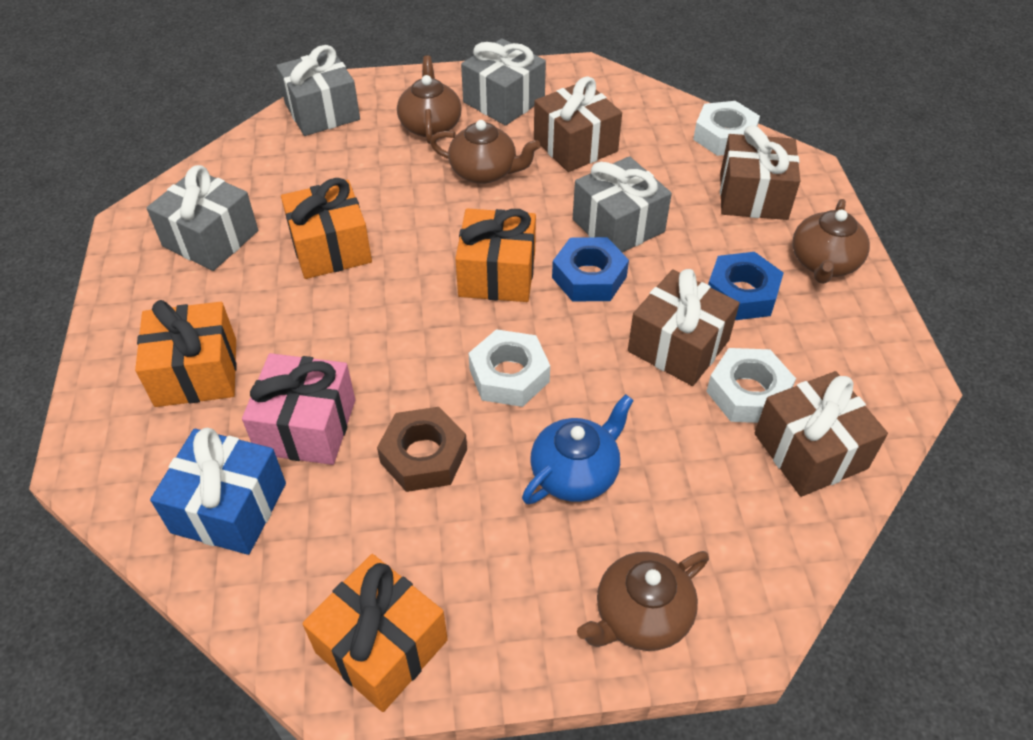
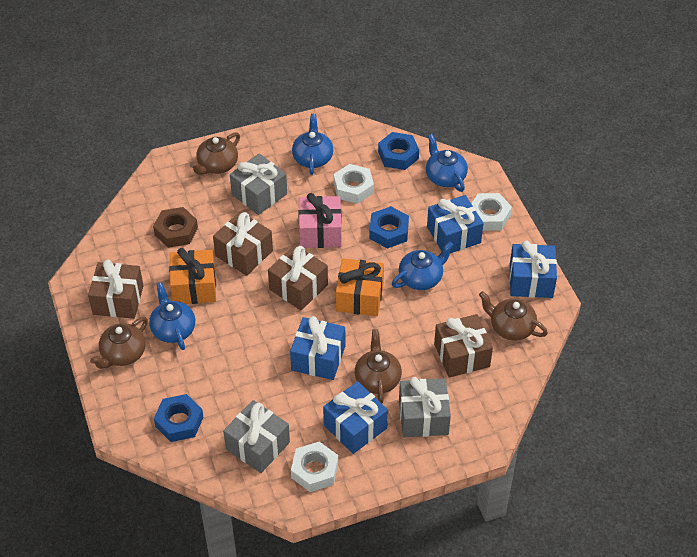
blue gift: 1 -> 4
blue nut: 2 -> 3
blue teapot: 1 -> 4
grey gift: 4 -> 3
orange gift: 4 -> 2

